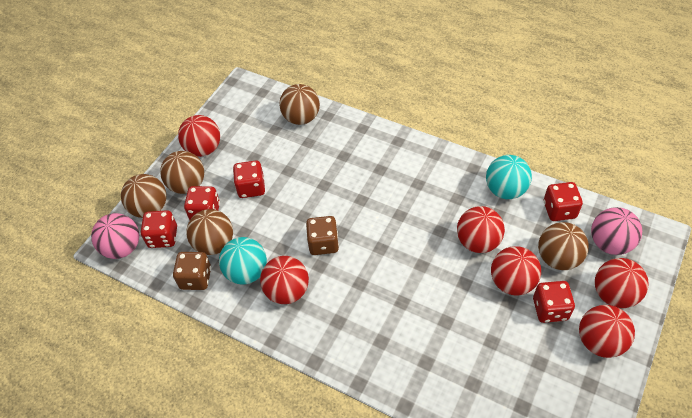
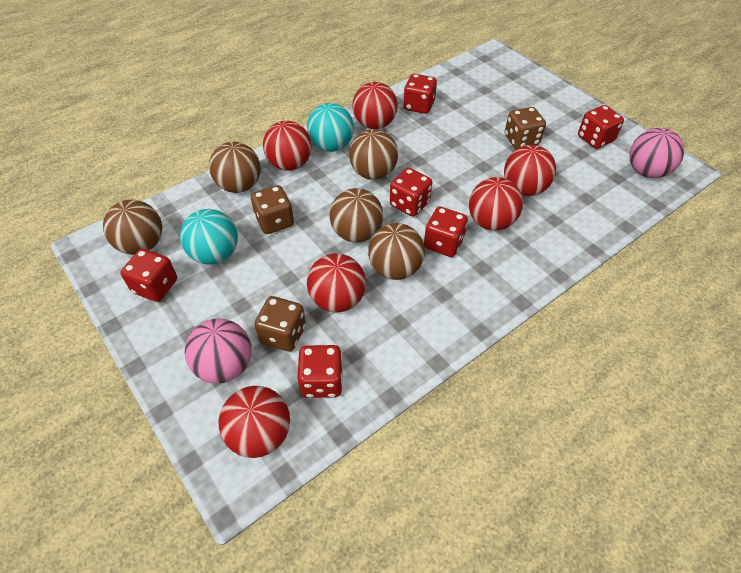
brown dice: 2 -> 3
red dice: 5 -> 6

